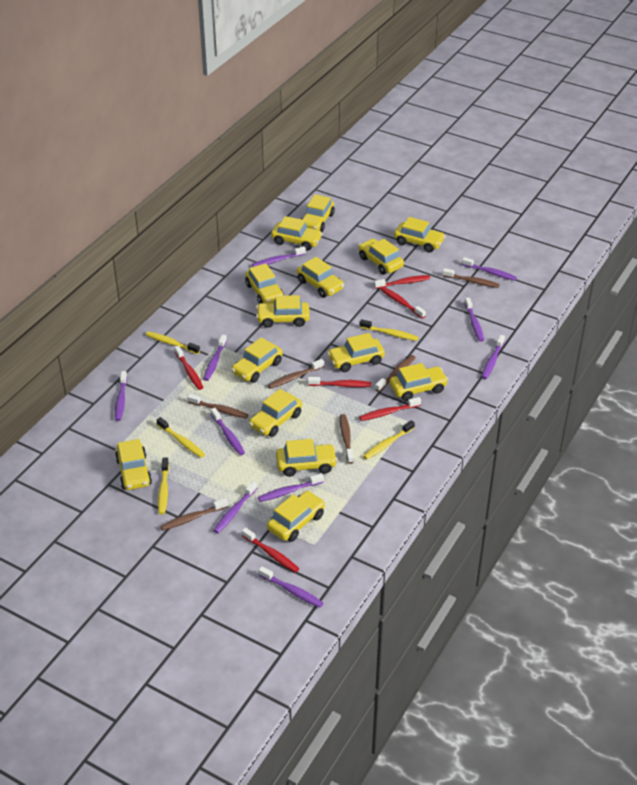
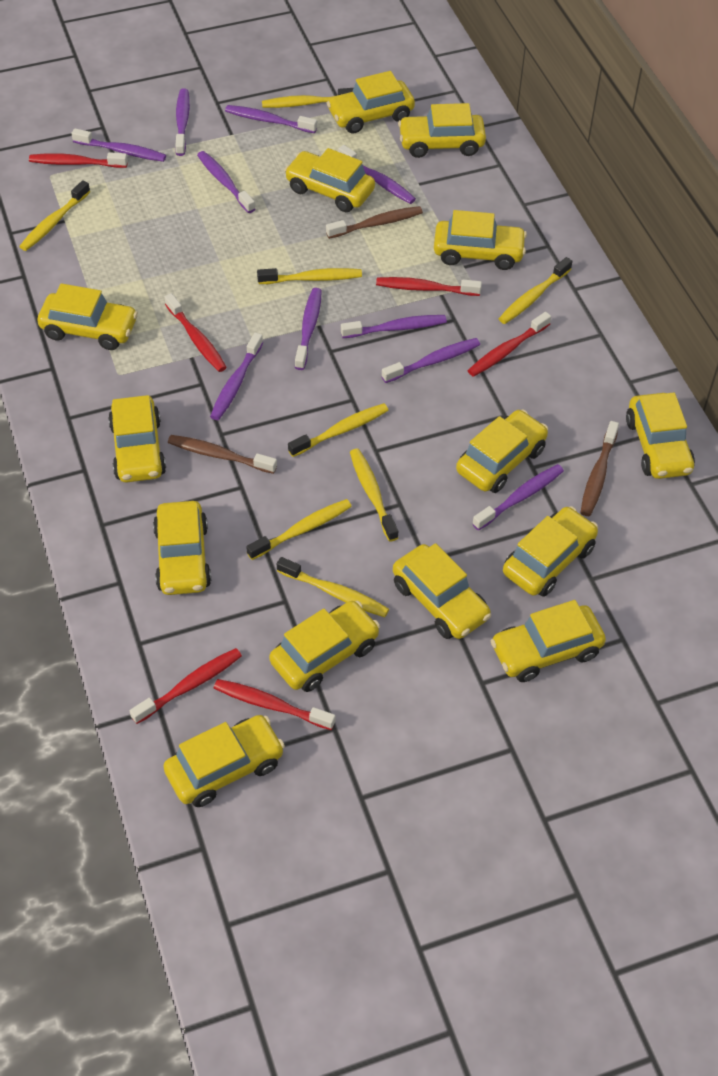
brown toothbrush: 6 -> 3
yellow toothbrush: 5 -> 8

